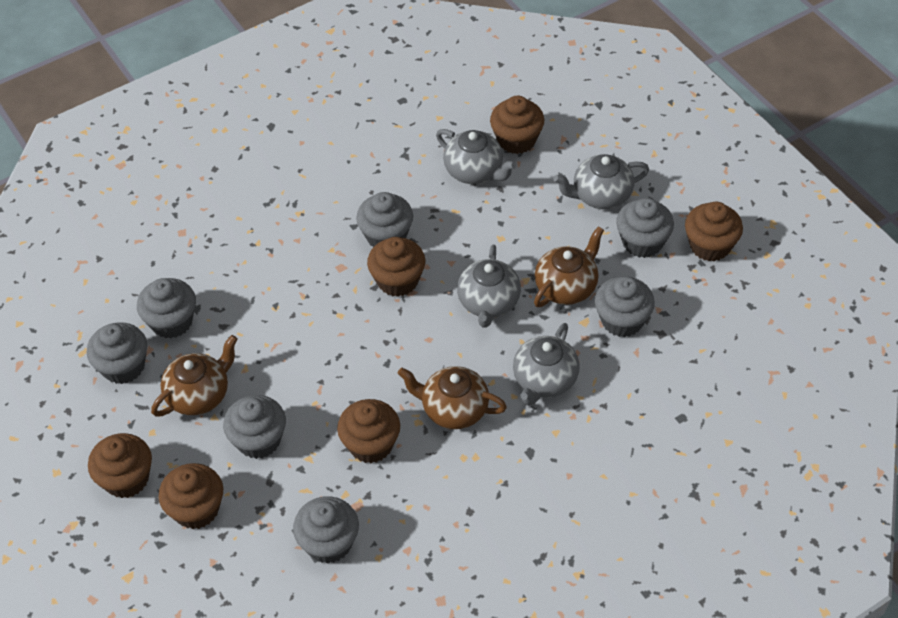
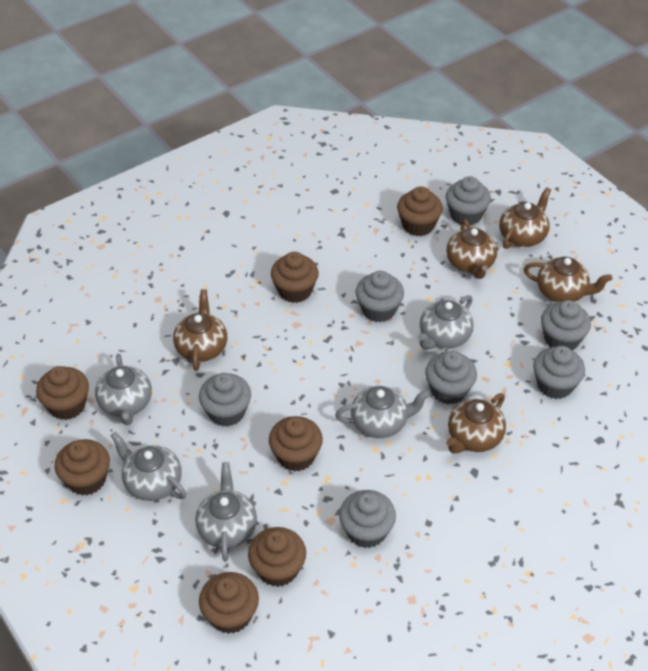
brown cupcake: 6 -> 7
brown teapot: 3 -> 5
grey teapot: 4 -> 5

